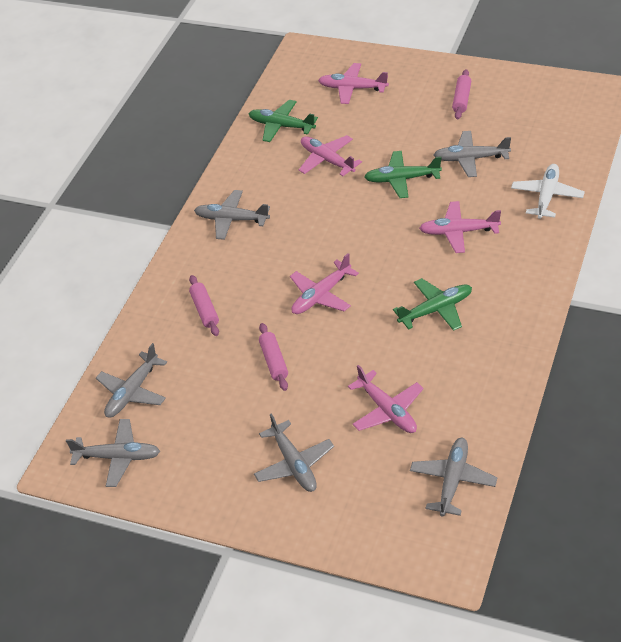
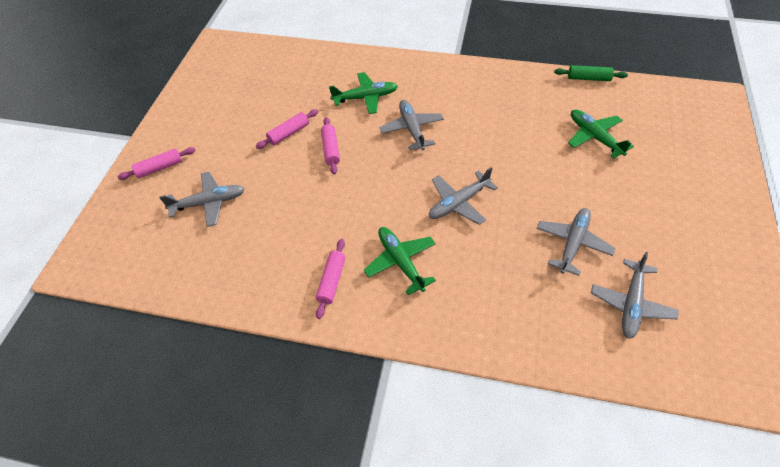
green rolling pin: 0 -> 1
grey plane: 6 -> 5
pink plane: 5 -> 0
pink rolling pin: 3 -> 4
white plane: 1 -> 0

